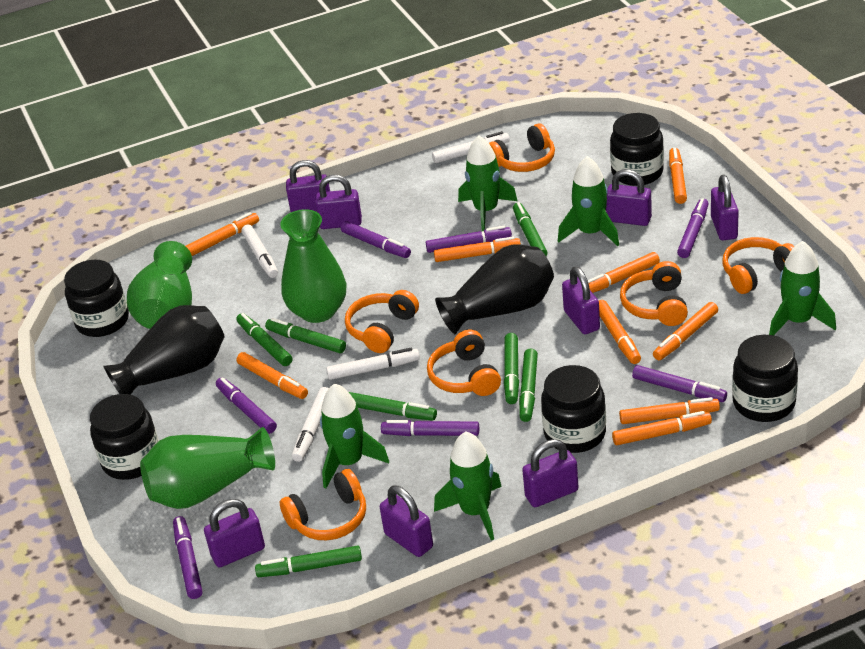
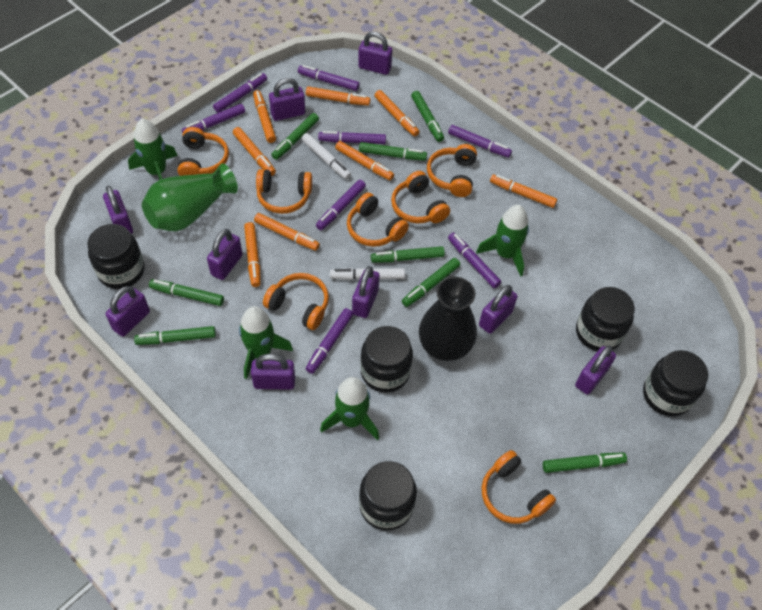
black vase: 2 -> 1
green marker: 7 -> 8
green rocket: 5 -> 4
green vase: 3 -> 1
orange headphones: 6 -> 7
orange marker: 9 -> 8
purple marker: 7 -> 8
purple padlock: 8 -> 9
white marker: 4 -> 2

